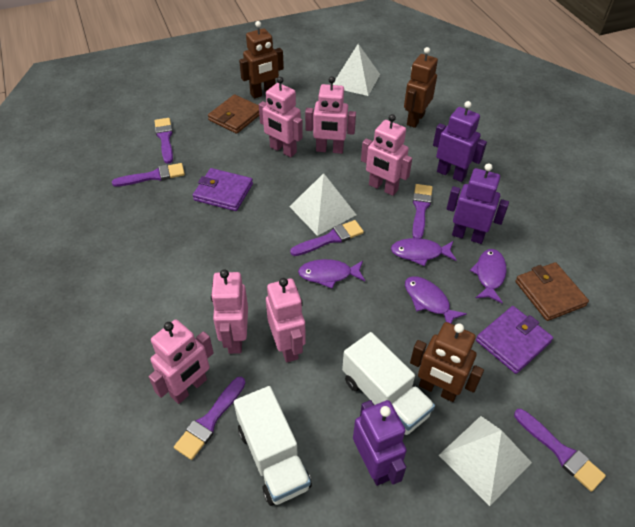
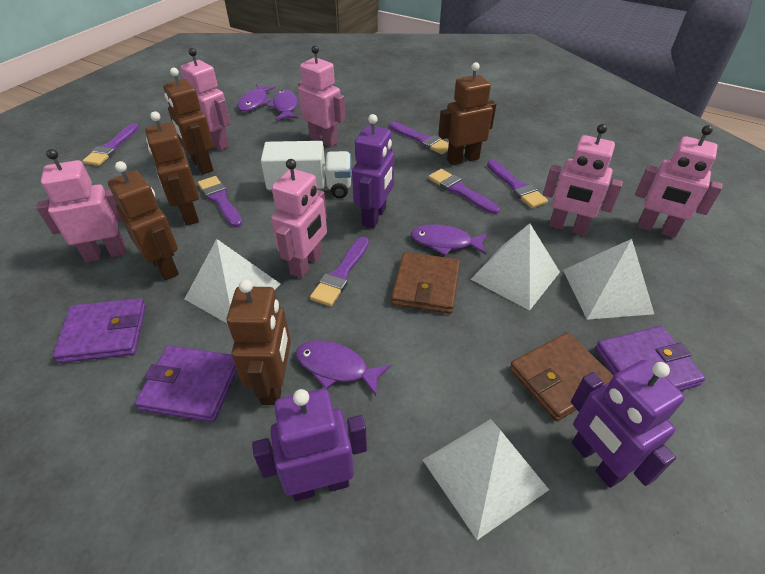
brown robot: 3 -> 5
purple wallet: 2 -> 3
white pyramid: 3 -> 4
white truck: 2 -> 1

